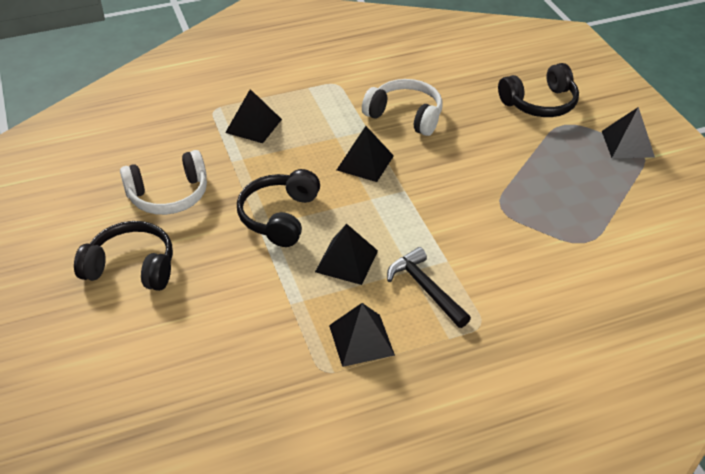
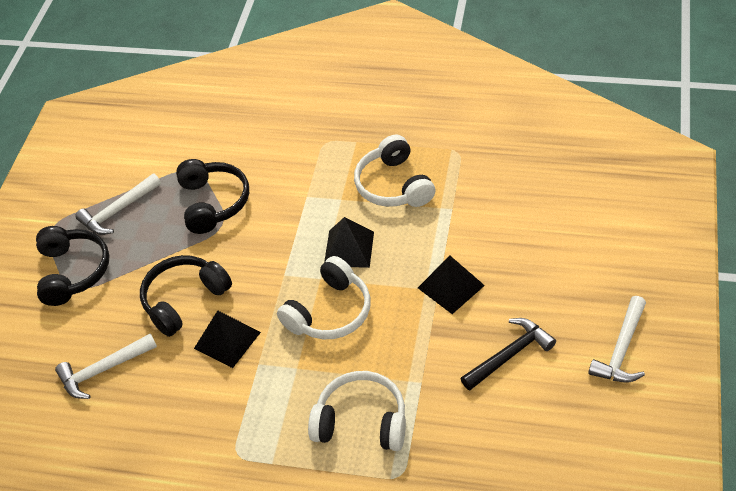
black pyramid: 5 -> 3
white hammer: 0 -> 3
white headphones: 2 -> 3

